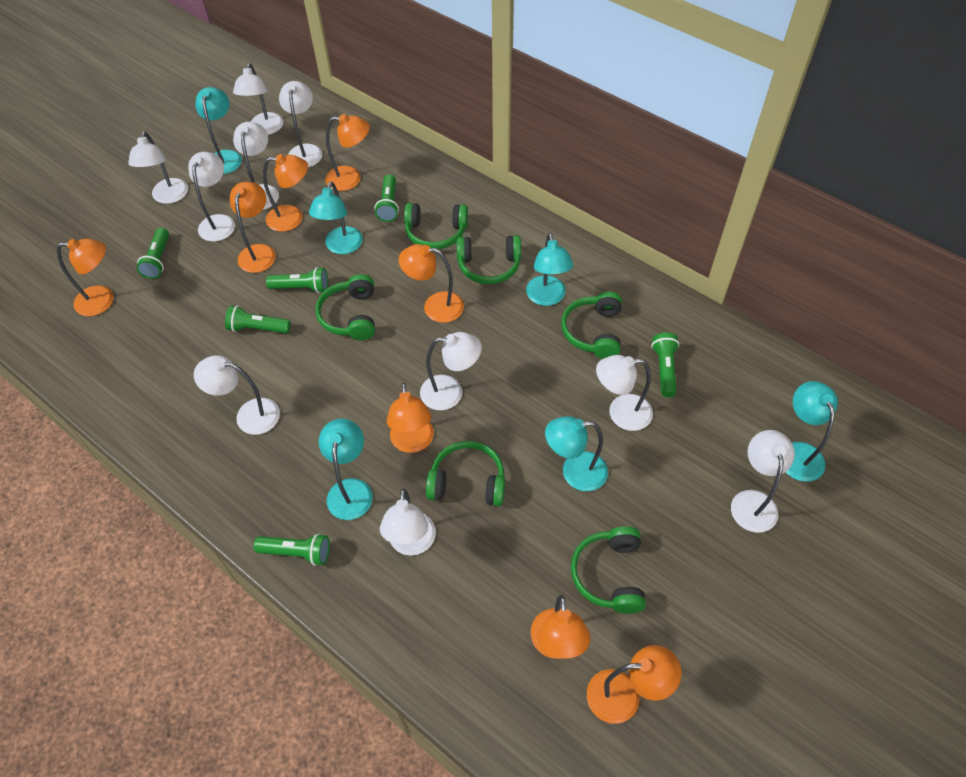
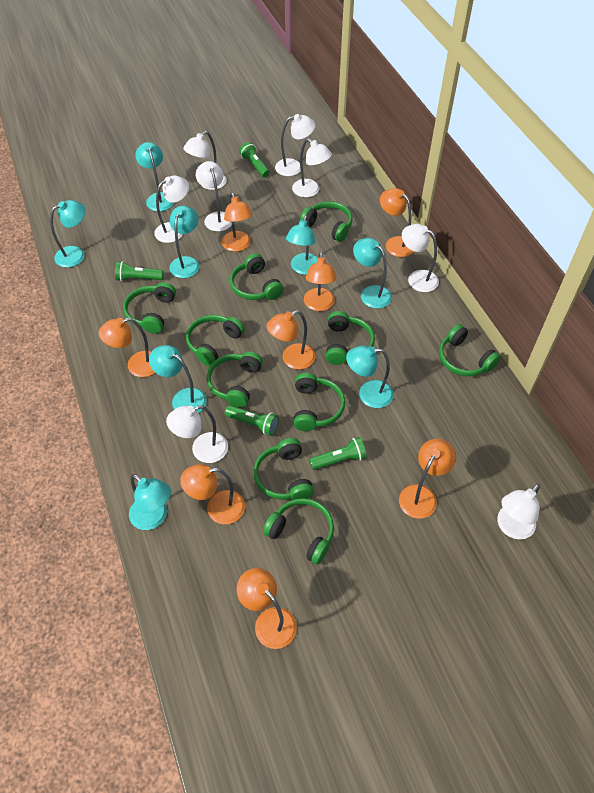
green flashlight: 6 -> 4
green headphones: 6 -> 10
turquoise lamp: 6 -> 8
white lamp: 10 -> 8

